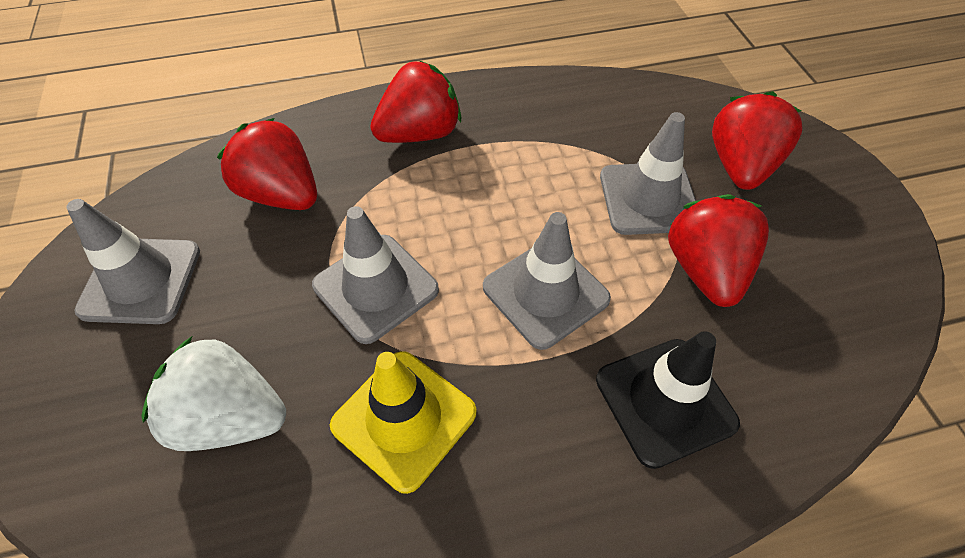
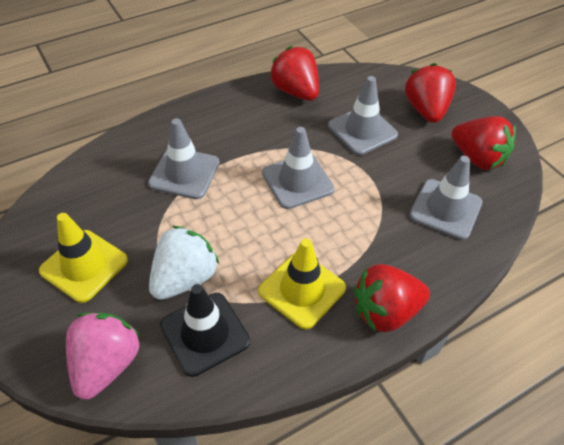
pink strawberry: 0 -> 1
yellow traffic cone: 1 -> 2

